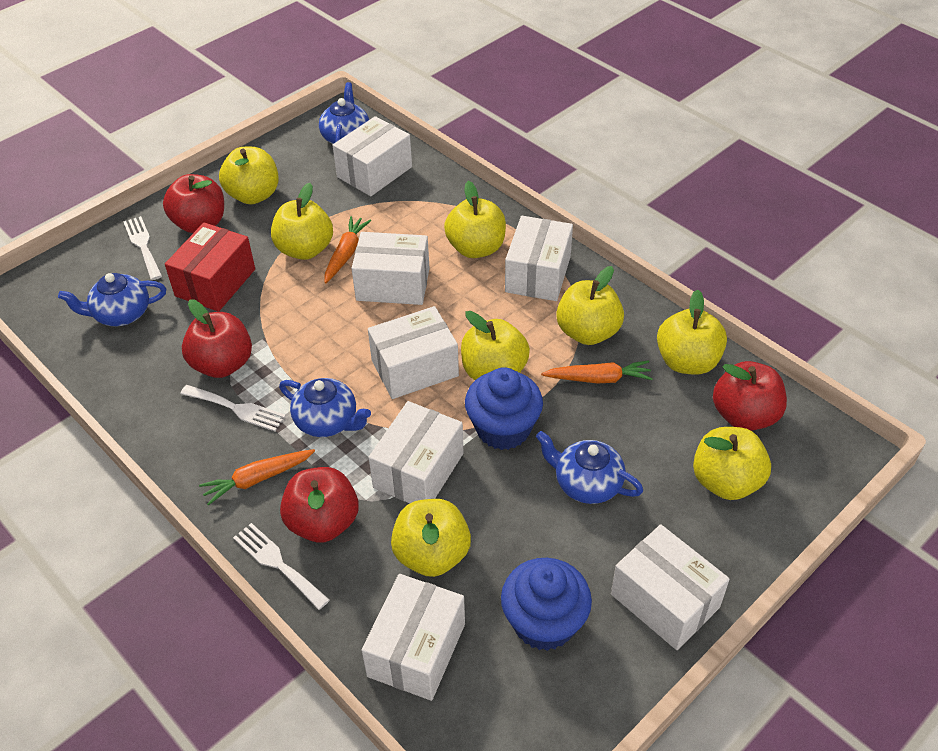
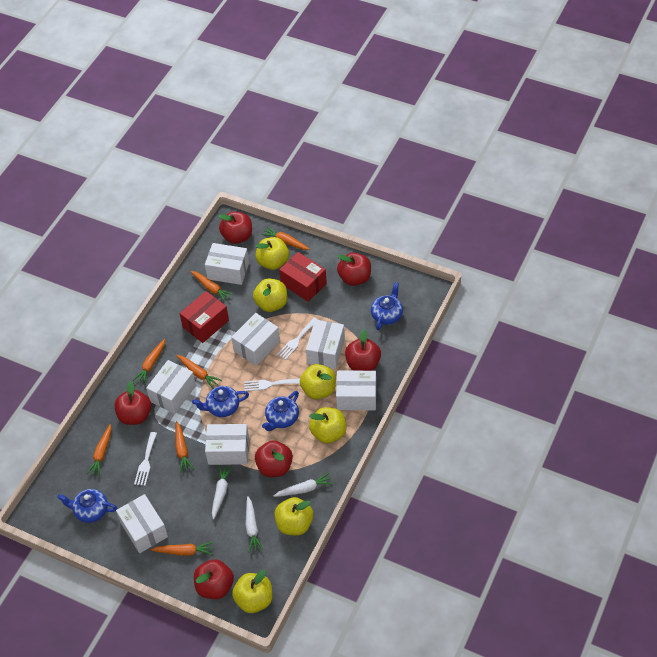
blue cupcake: 2 -> 0
orange carrot: 3 -> 7
red apple: 4 -> 6
red box: 1 -> 2
white carrot: 0 -> 3
yellow apple: 8 -> 6

